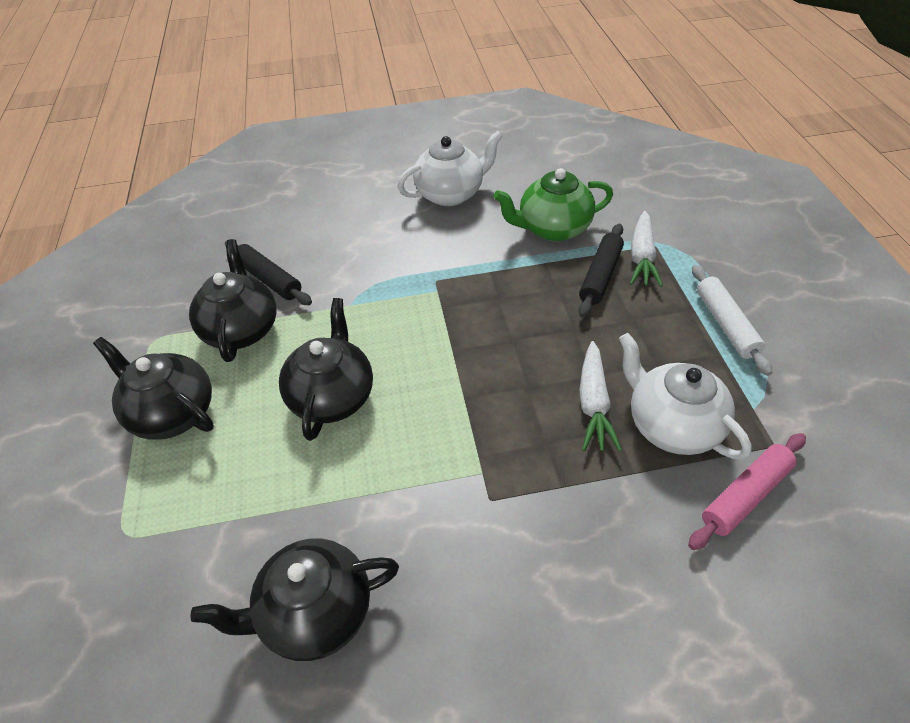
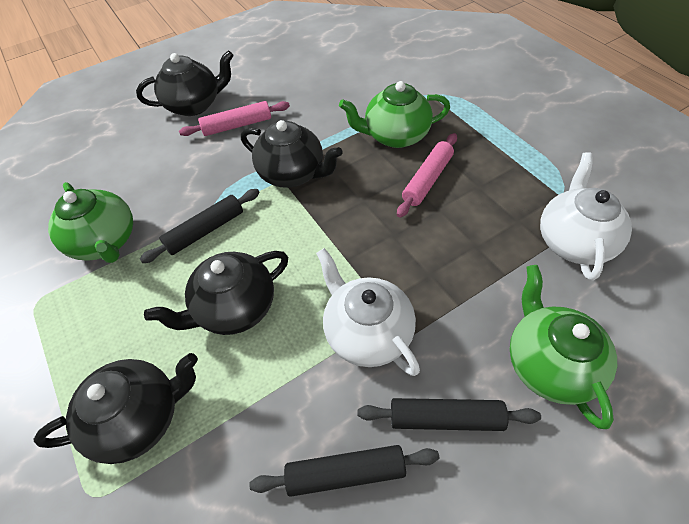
black rolling pin: 2 -> 3
green teapot: 1 -> 3
pink rolling pin: 1 -> 2
white carrot: 2 -> 0
white rolling pin: 1 -> 0

